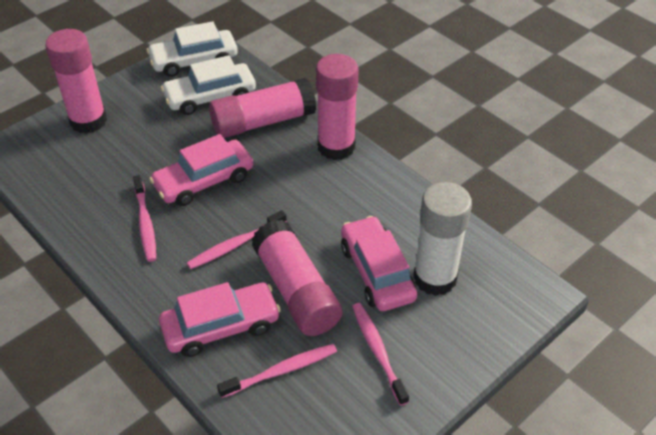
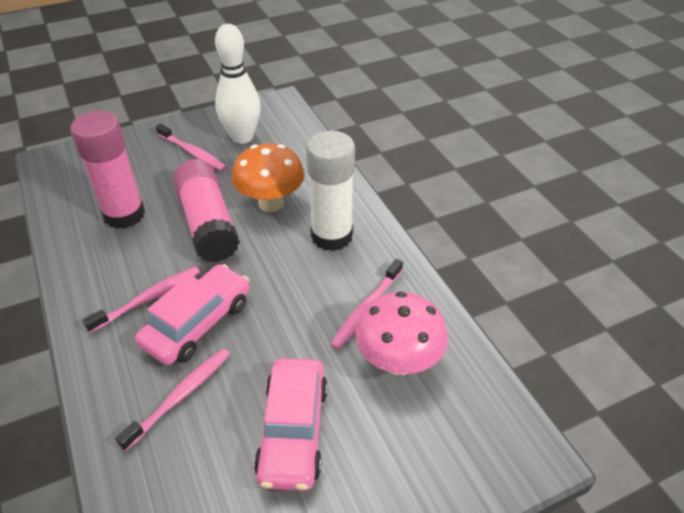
orange mushroom: 0 -> 1
pink car: 3 -> 2
pink glue stick: 4 -> 2
pink mushroom: 0 -> 1
white bowling pin: 0 -> 1
white car: 2 -> 0

